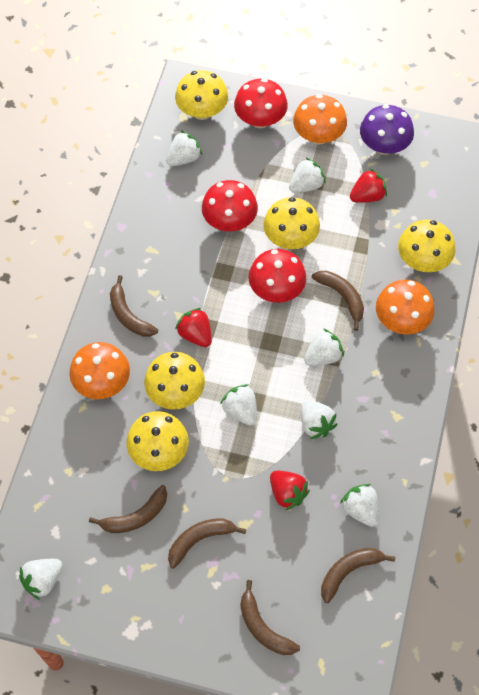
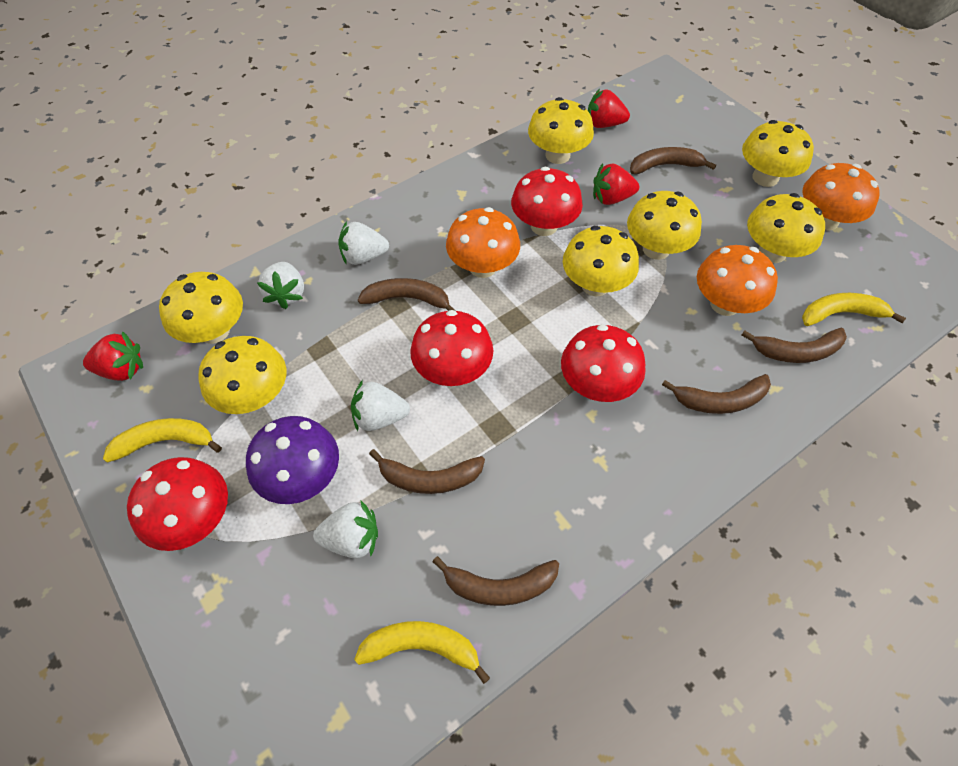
red mushroom: 3 -> 4
white strawberry: 7 -> 4
yellow banana: 0 -> 3
yellow mushroom: 5 -> 7

